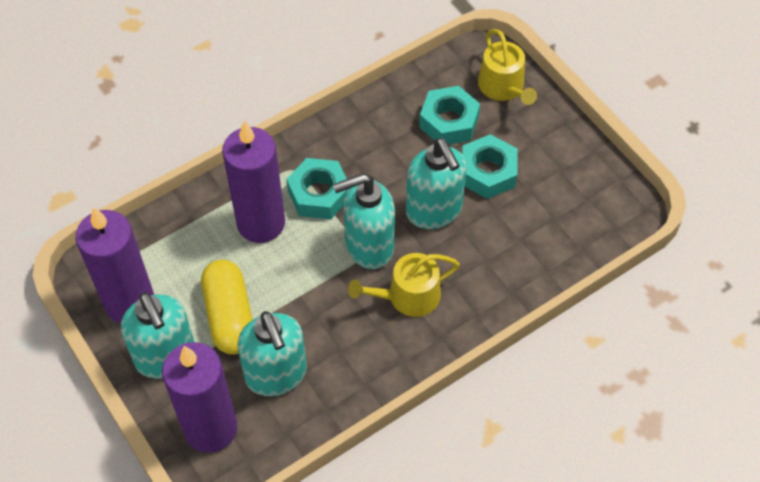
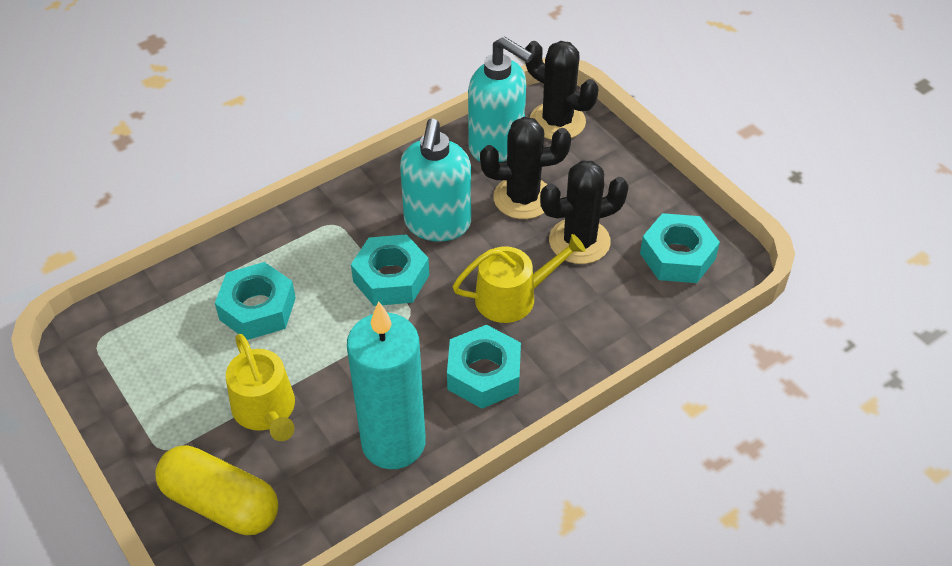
black cactus: 0 -> 3
purple candle: 3 -> 0
turquoise candle: 0 -> 1
turquoise nut: 3 -> 4
turquoise soap dispenser: 4 -> 2

